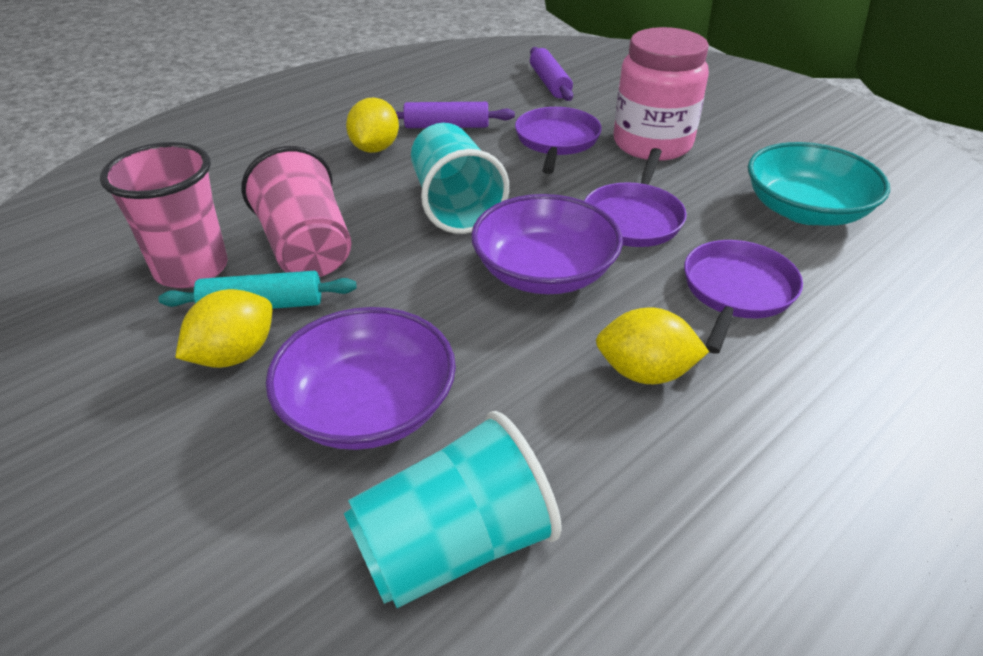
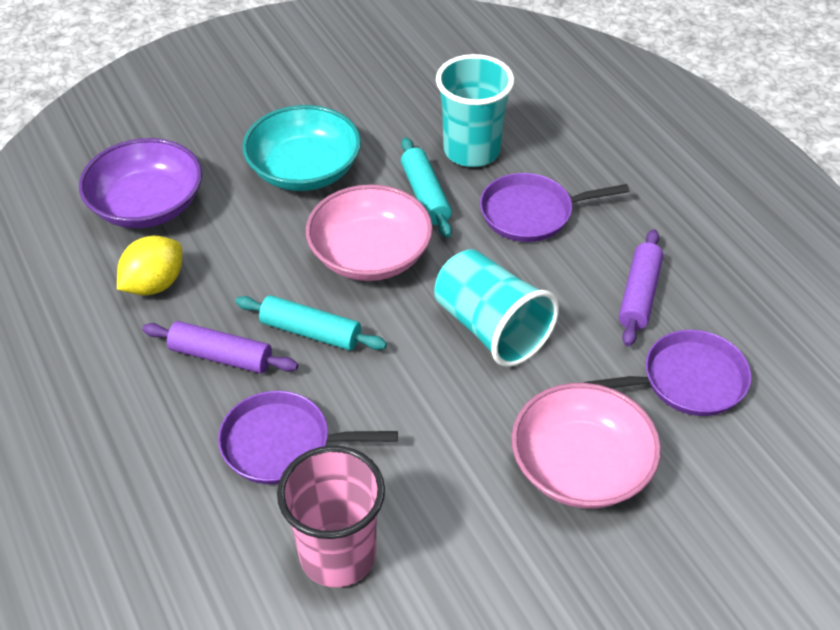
pink bowl: 0 -> 2
pink cup: 2 -> 1
pink jar: 1 -> 0
purple bowl: 2 -> 1
turquoise rolling pin: 1 -> 2
yellow lemon: 3 -> 1

